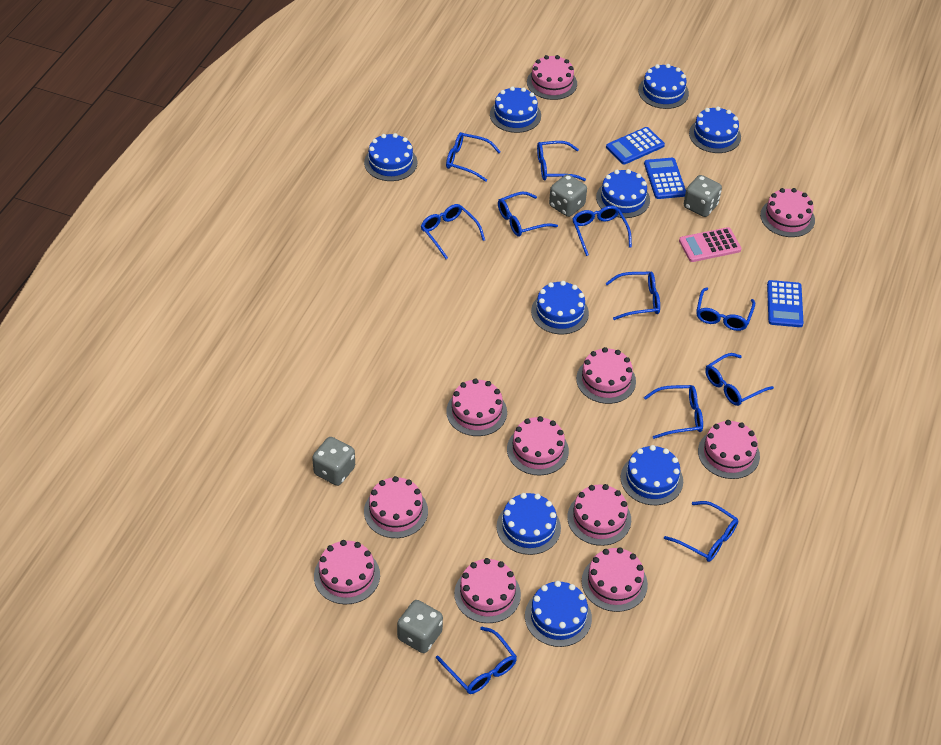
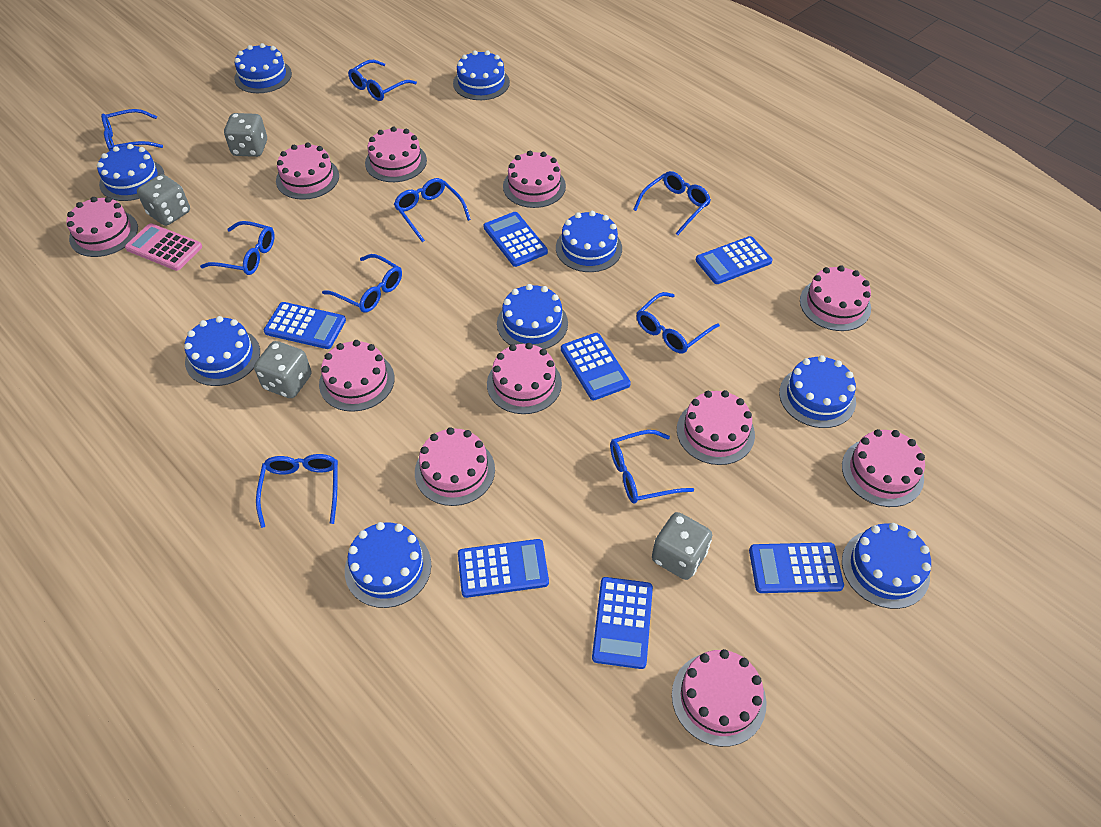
blue calculator: 3 -> 7
blue glasses: 11 -> 9

